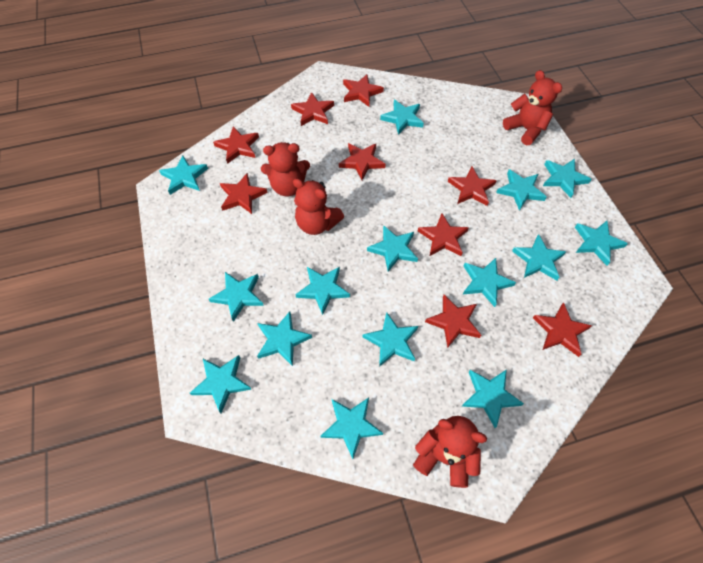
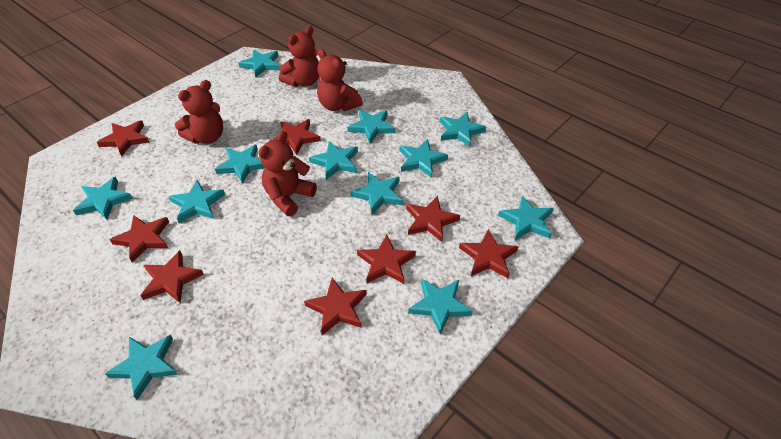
red star: 9 -> 8
turquoise star: 15 -> 12

